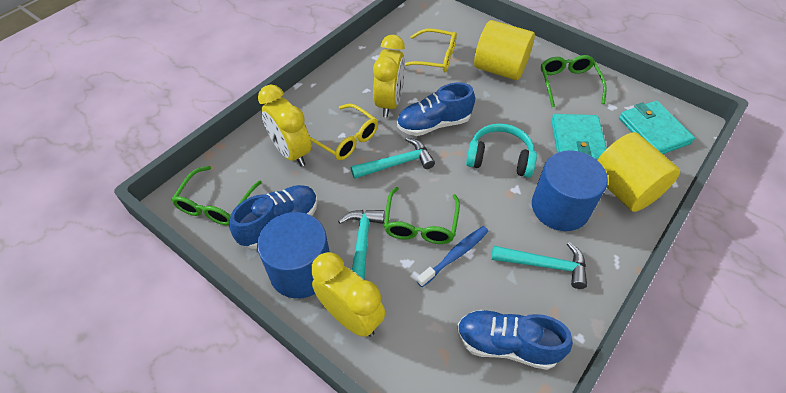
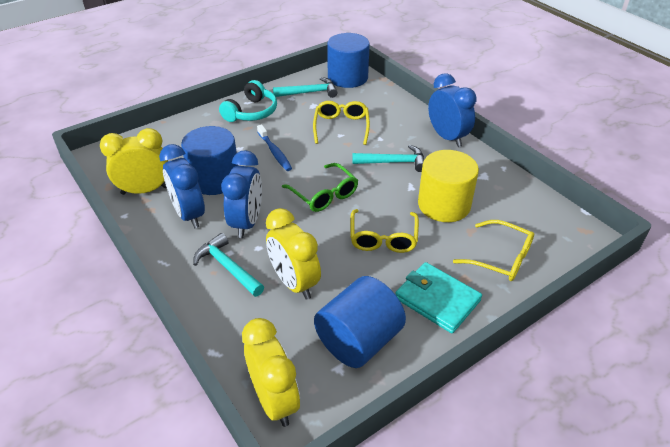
blue clock: 0 -> 3
blue cylinder: 2 -> 3
blue shoe: 3 -> 0
green glasses: 3 -> 1
turquoise wallet: 2 -> 1
yellow cylinder: 2 -> 1
yellow glasses: 2 -> 3

